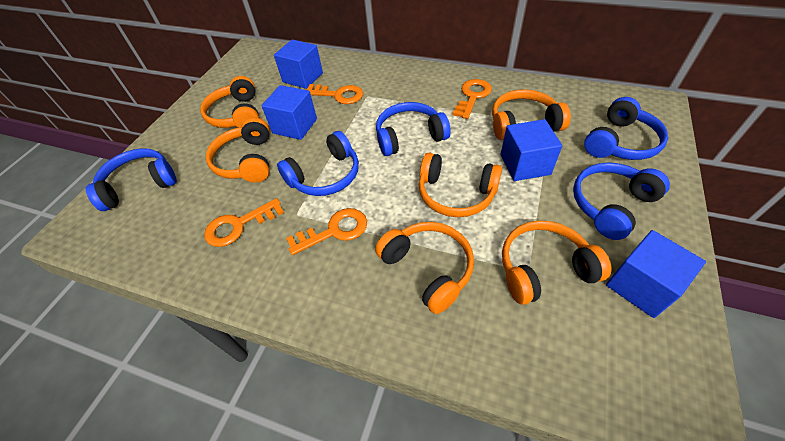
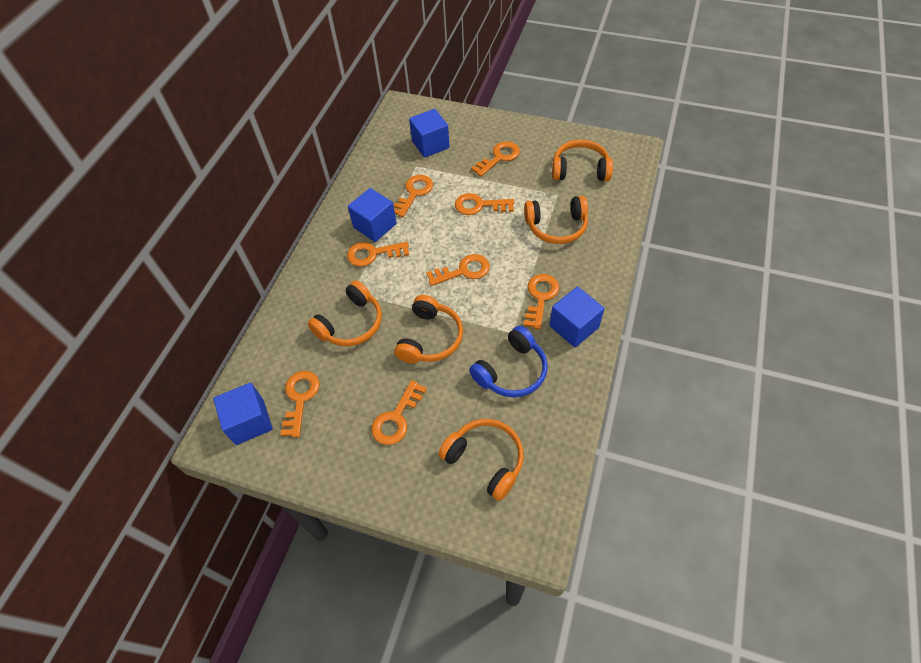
blue headphones: 5 -> 1
orange headphones: 6 -> 5
orange key: 4 -> 8

